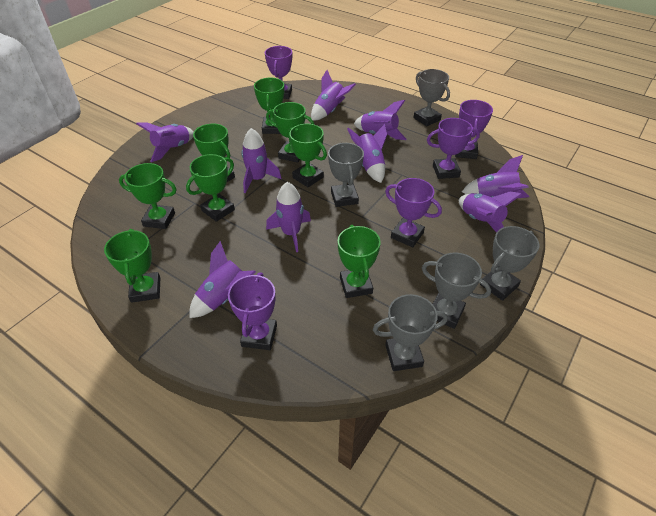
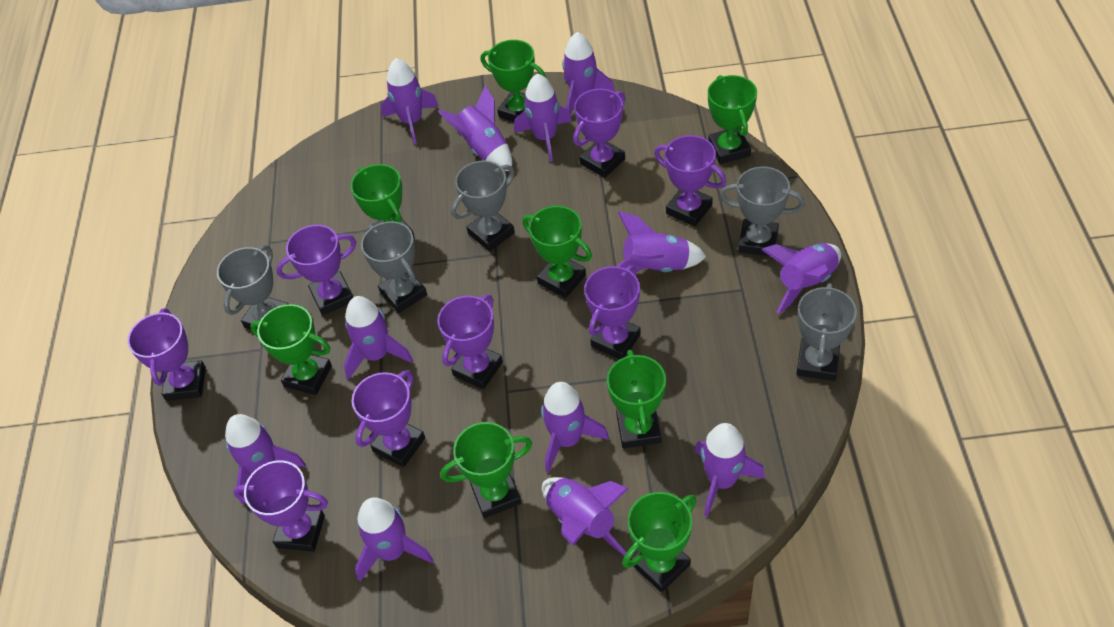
purple rocket: 9 -> 12
purple trophy: 5 -> 8

